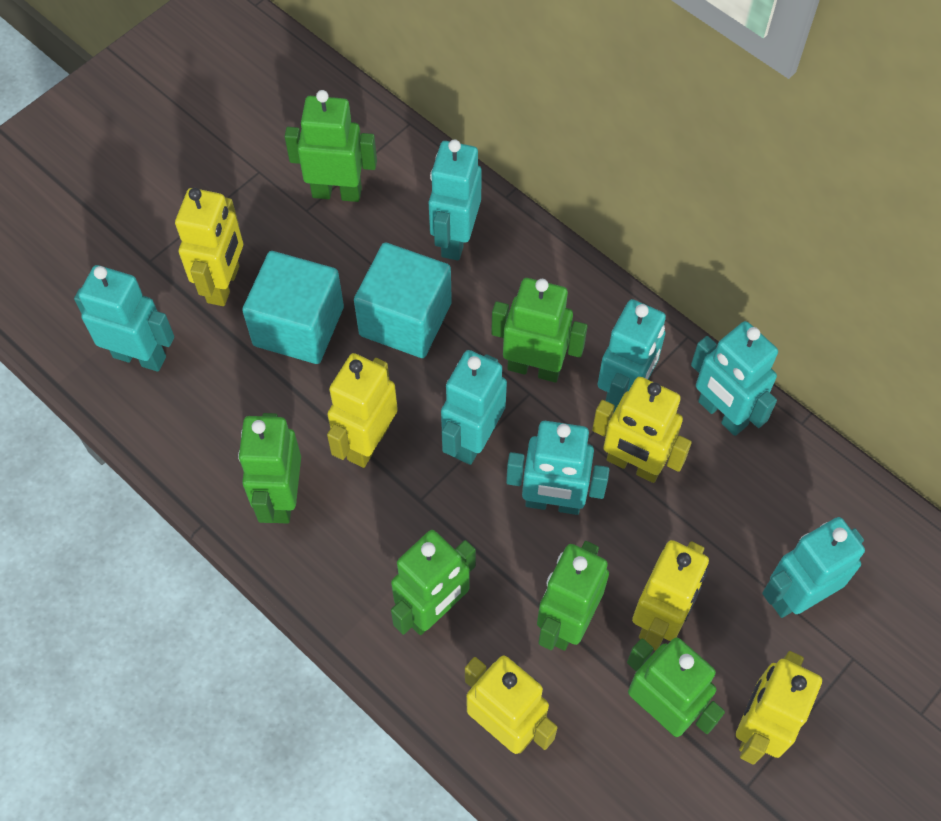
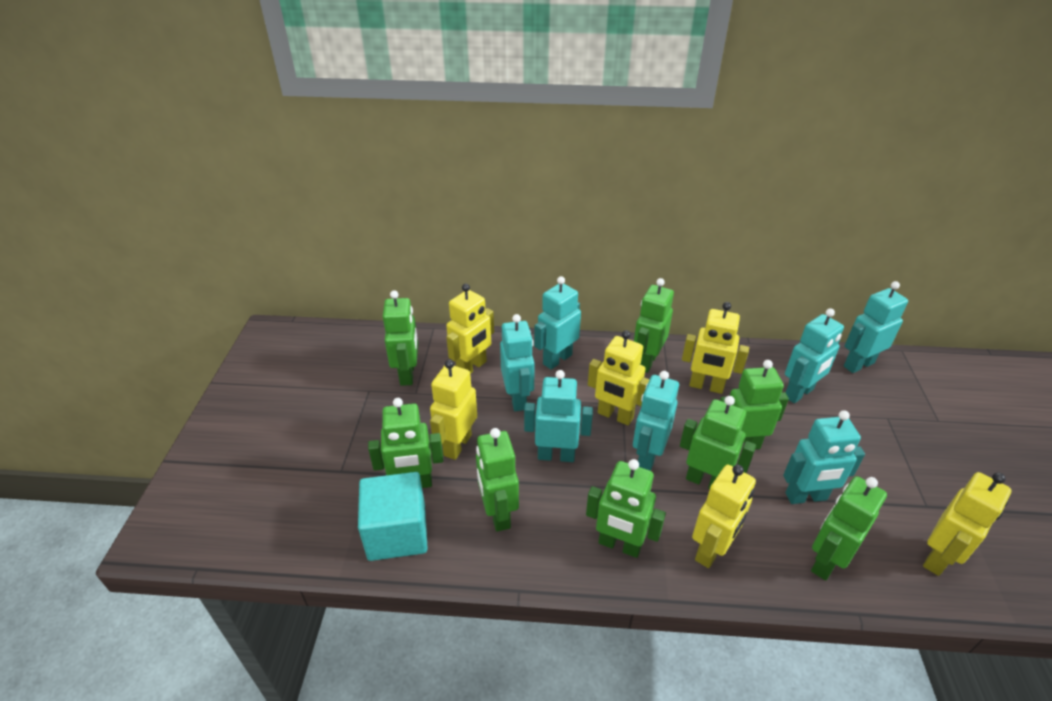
green robot: 6 -> 8
turquoise cube: 2 -> 1

